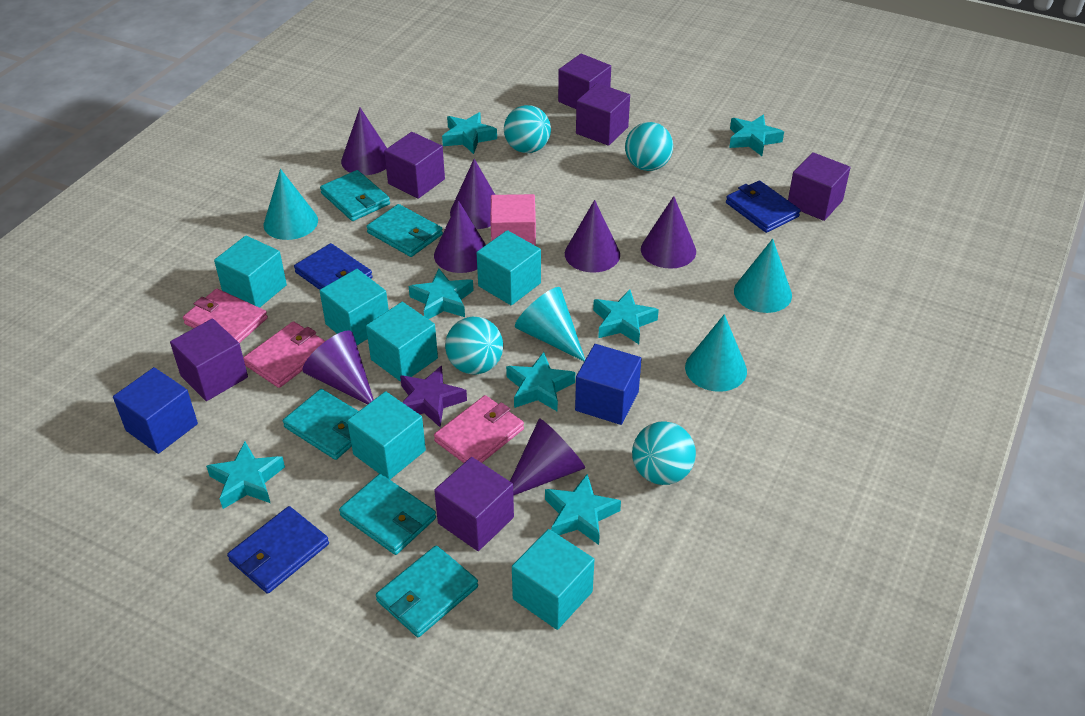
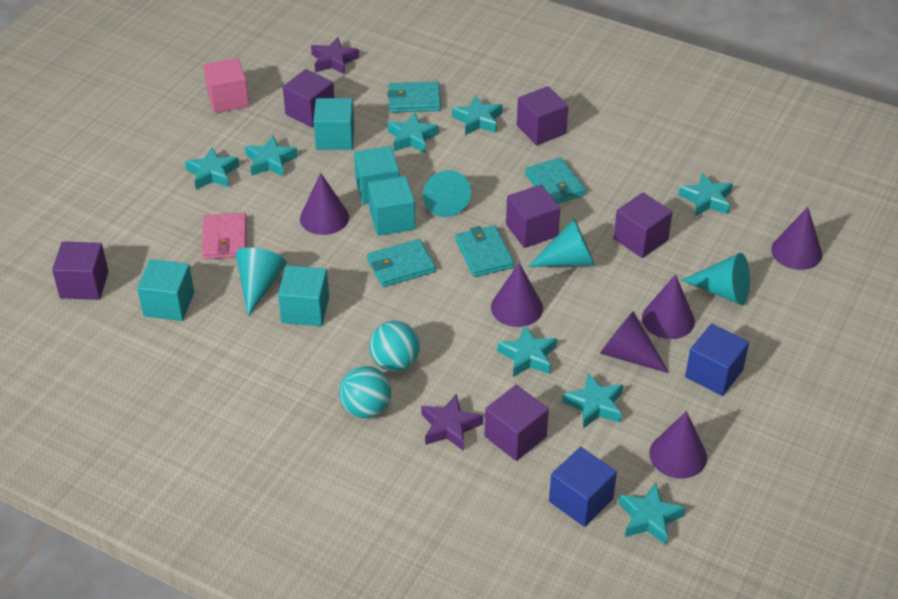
blue wallet: 3 -> 0
pink wallet: 3 -> 1
purple cone: 7 -> 6
purple star: 1 -> 2
turquoise ball: 4 -> 2
turquoise cube: 6 -> 5
turquoise star: 7 -> 8
turquoise wallet: 5 -> 4

